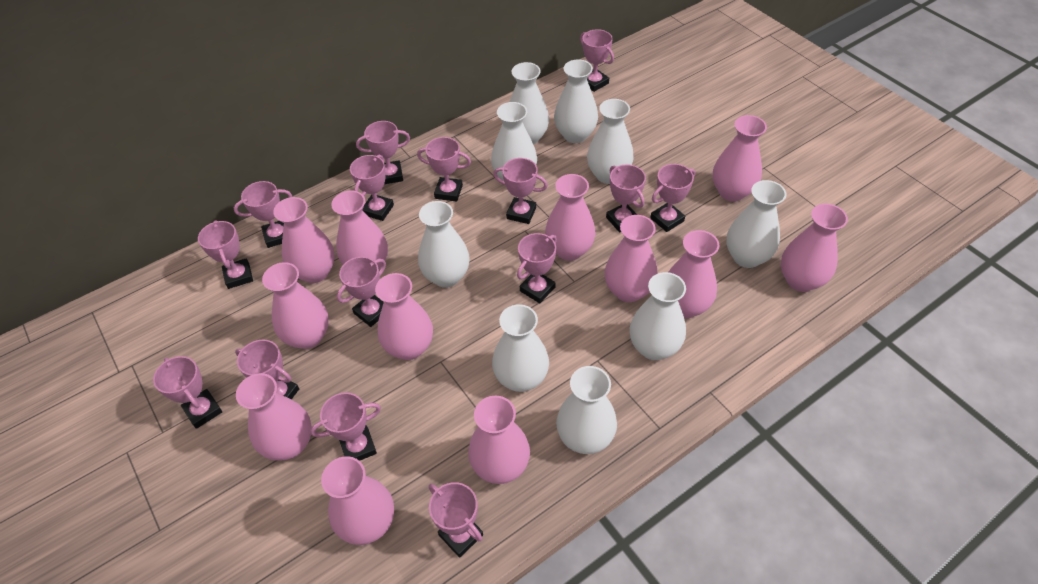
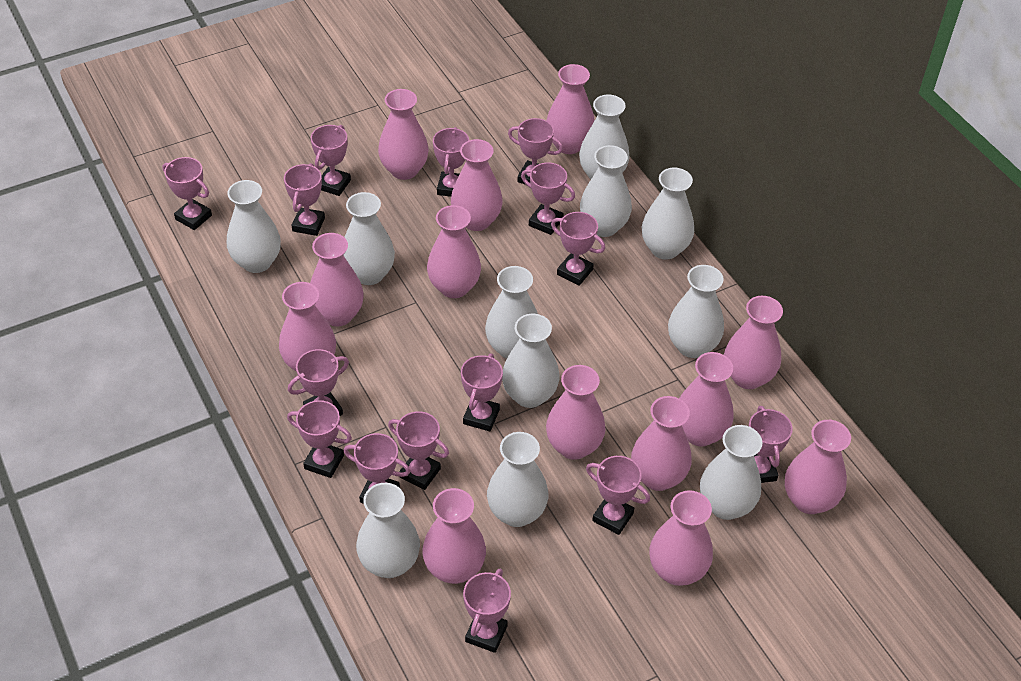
pink vase: 12 -> 13
white vase: 9 -> 11

